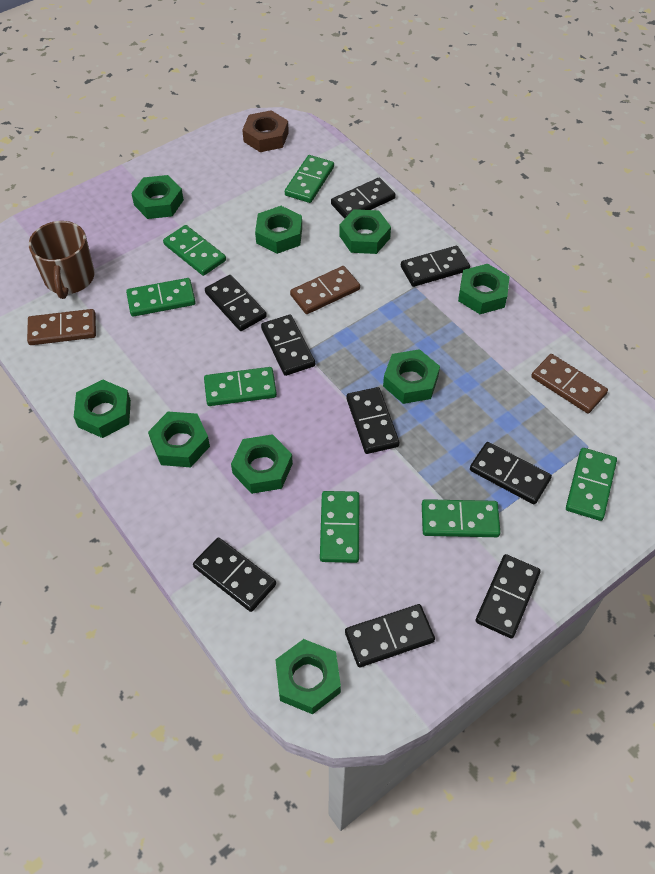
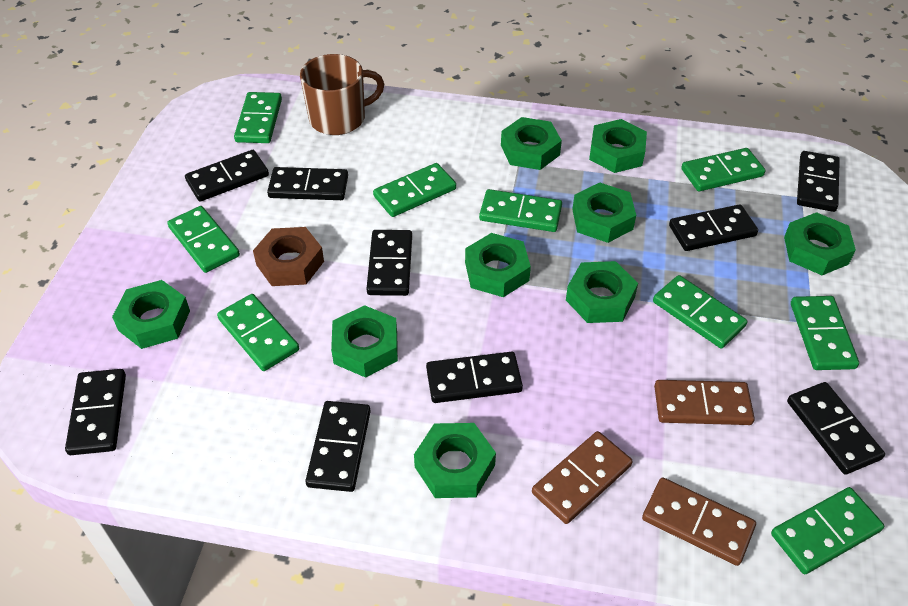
green domino: 7 -> 9

